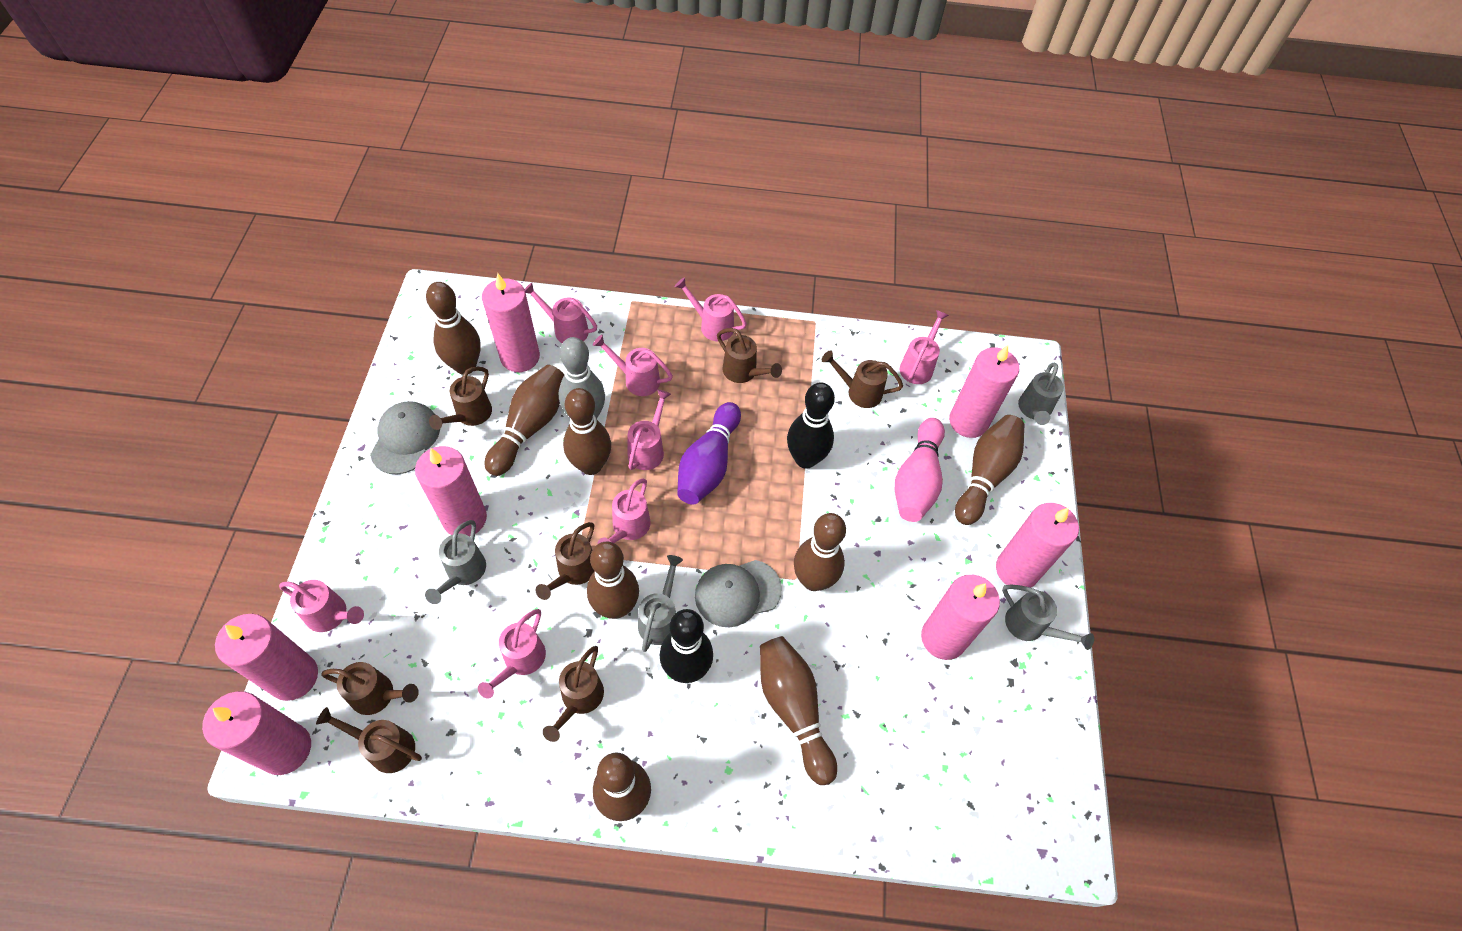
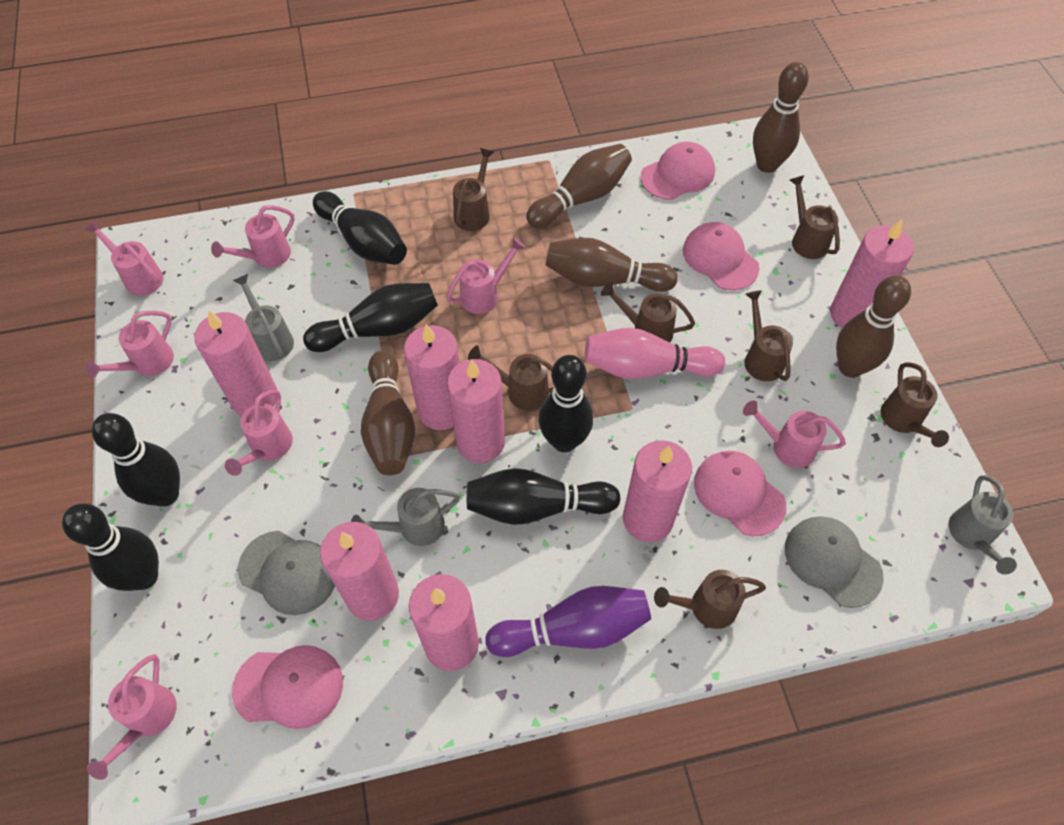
black bowling pin: 2 -> 6
brown bowling pin: 8 -> 5
grey bowling pin: 1 -> 0
grey watering can: 4 -> 3
pink cap: 0 -> 4
pink watering can: 8 -> 7

